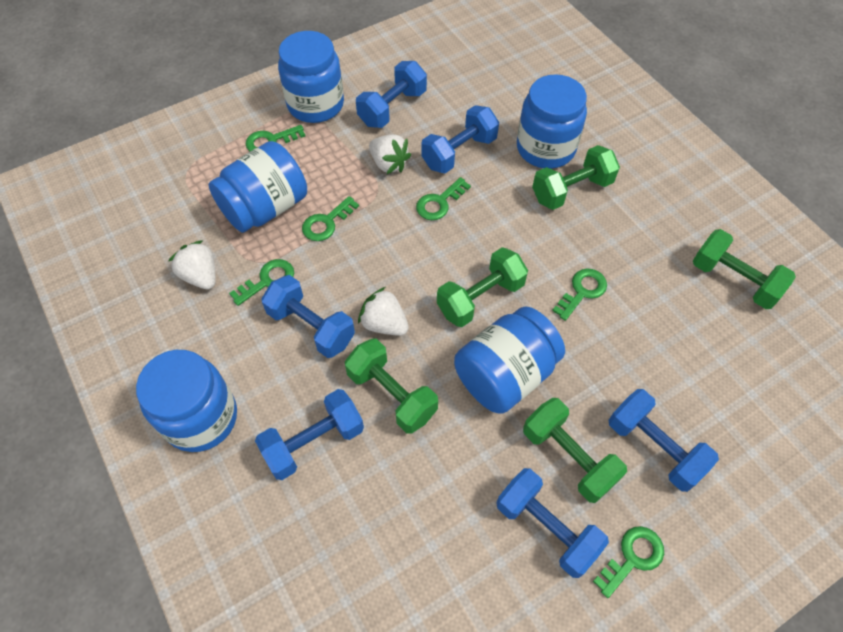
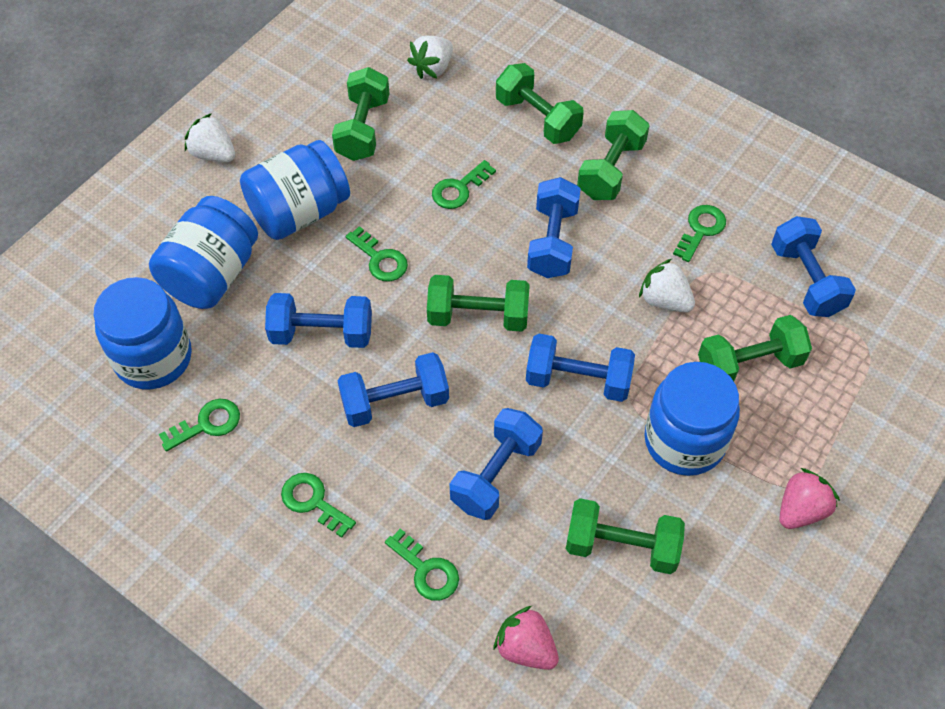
blue jar: 5 -> 4
green dumbbell: 5 -> 6
pink strawberry: 0 -> 2

